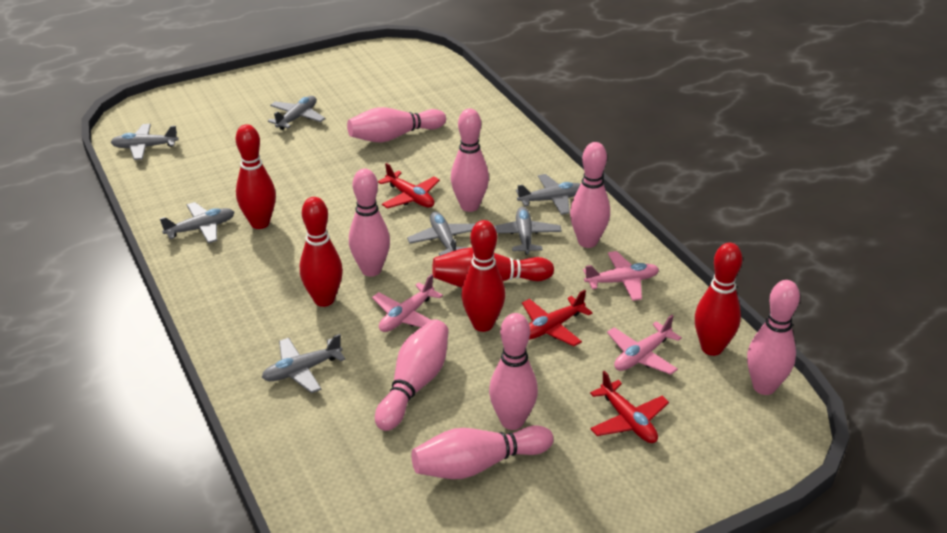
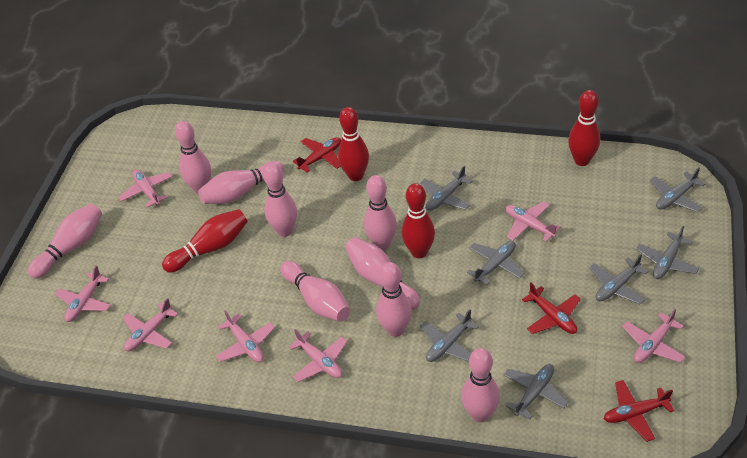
pink bowling pin: 8 -> 9
pink plane: 3 -> 7
red bowling pin: 5 -> 4

